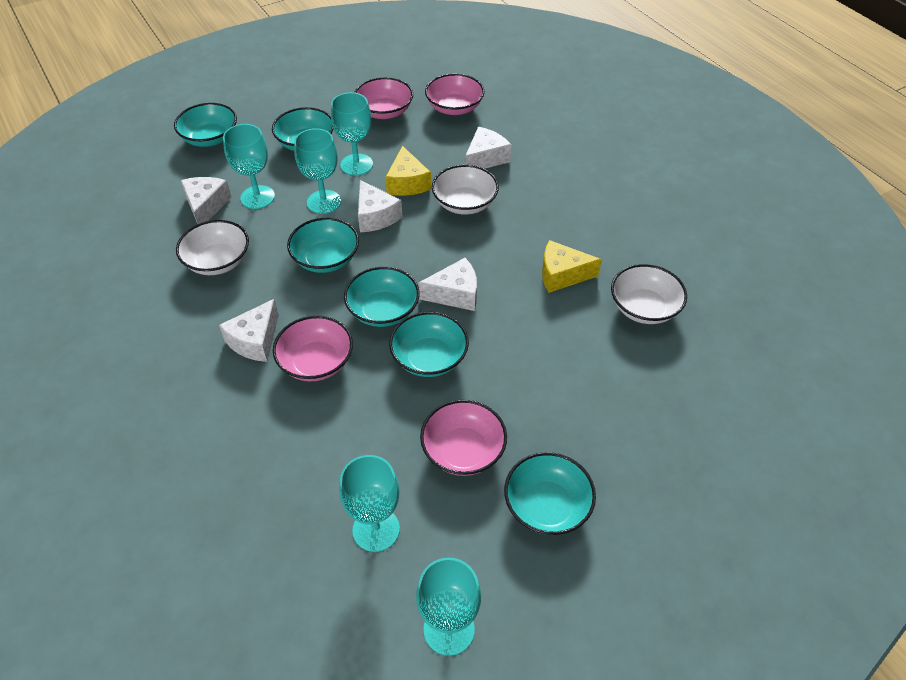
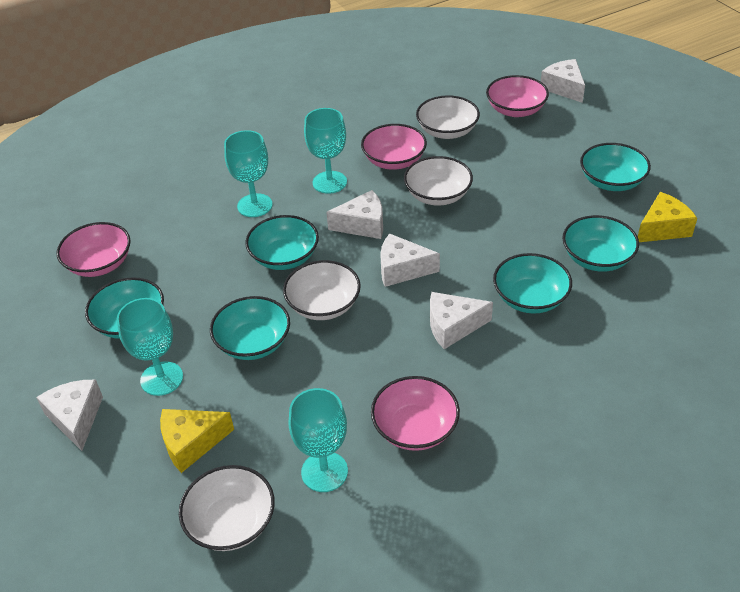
turquoise goblet: 5 -> 4
white bowl: 3 -> 4

